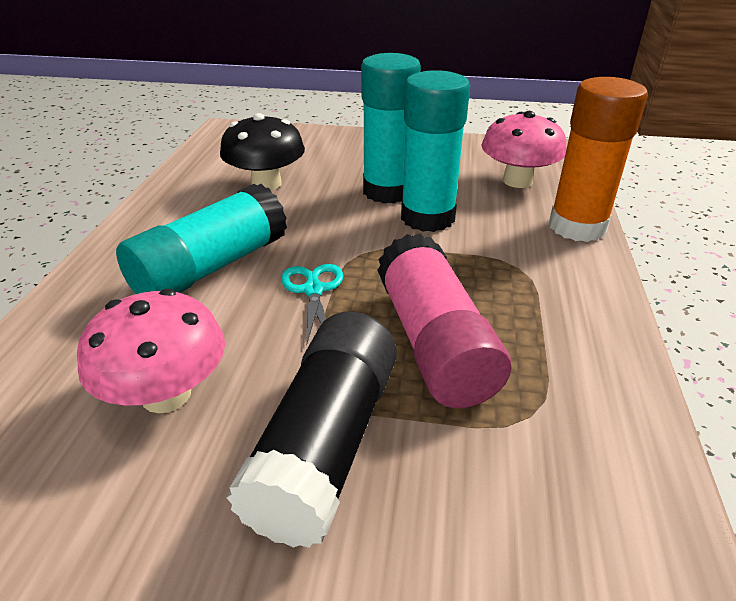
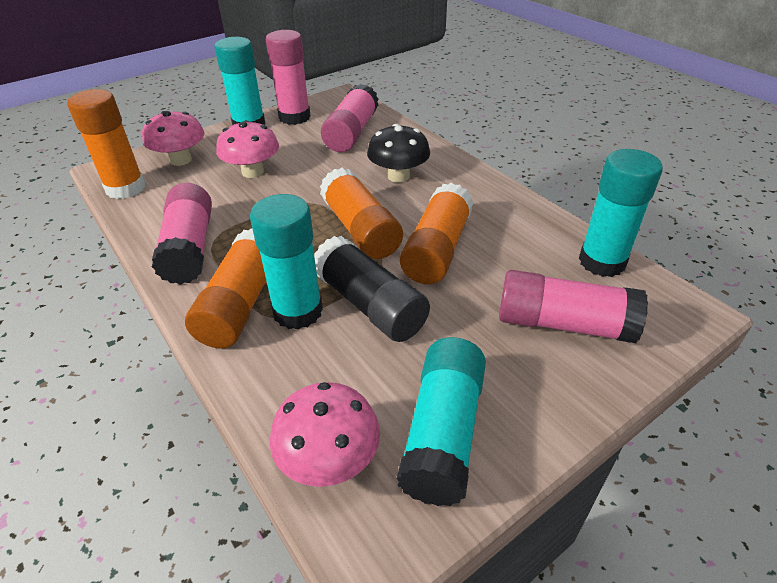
orange glue stick: 1 -> 4
pink glue stick: 1 -> 4
pink mushroom: 2 -> 3
turquoise glue stick: 3 -> 4
turquoise scissors: 1 -> 0

